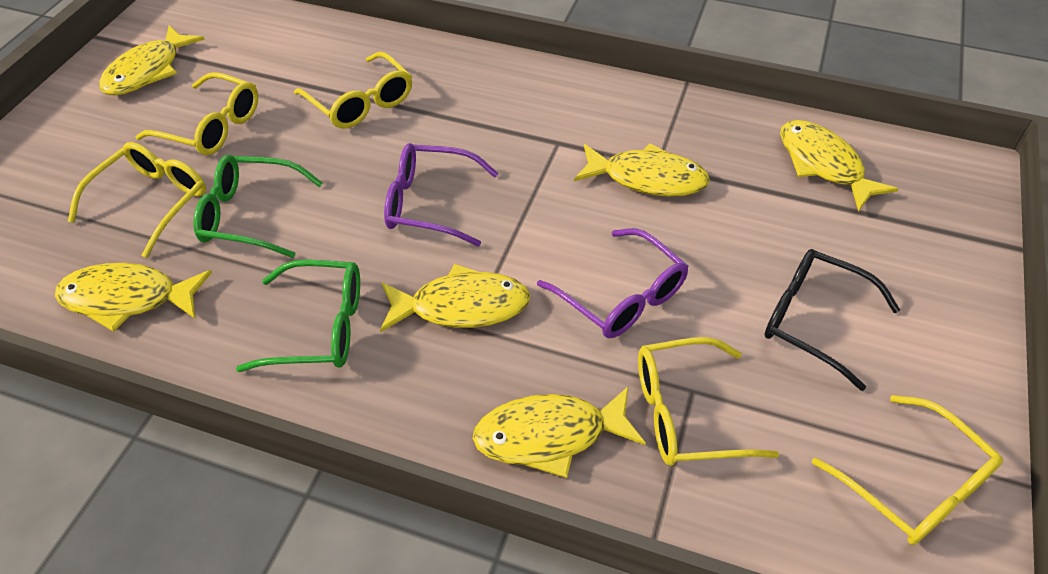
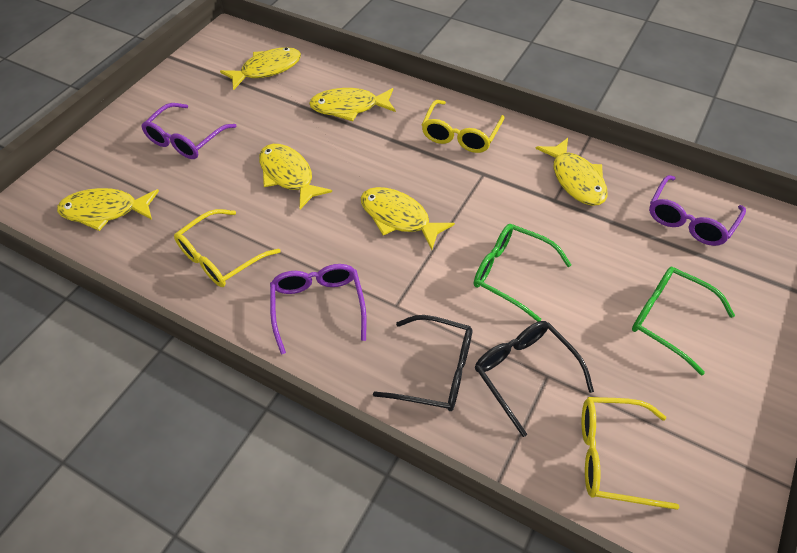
black glasses: 1 -> 2
purple glasses: 2 -> 3
yellow glasses: 5 -> 3

